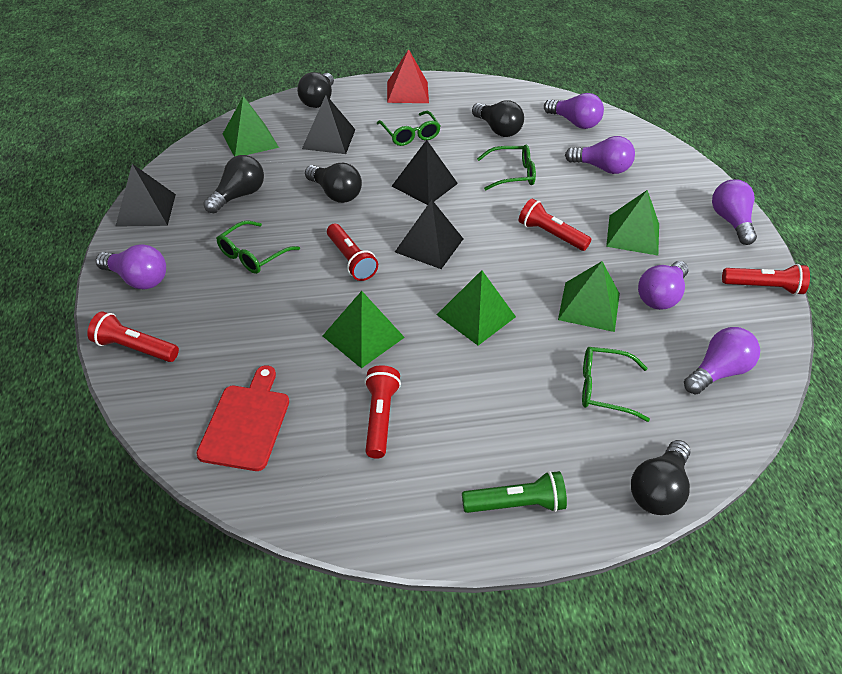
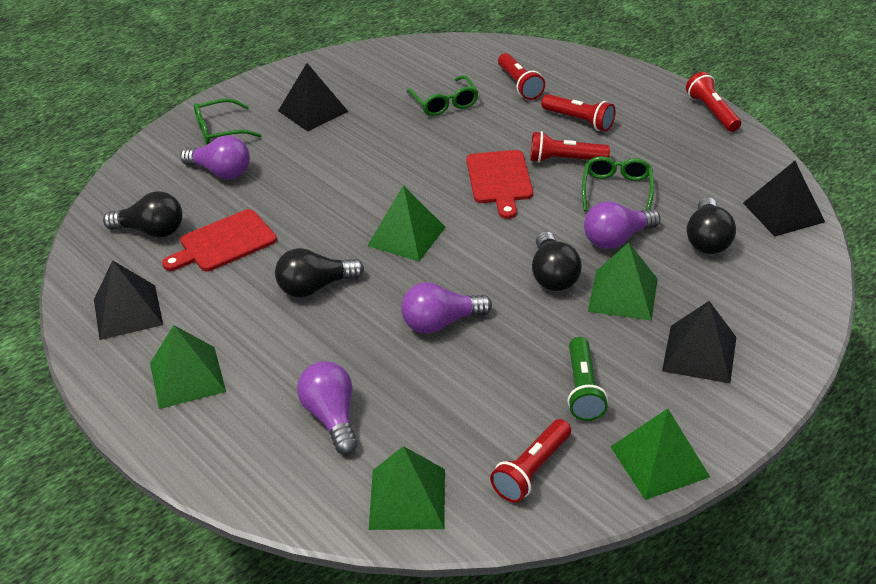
black light bulb: 5 -> 4
green glasses: 4 -> 3
purple light bulb: 6 -> 4
red cutting board: 1 -> 2
red pyramid: 1 -> 0

